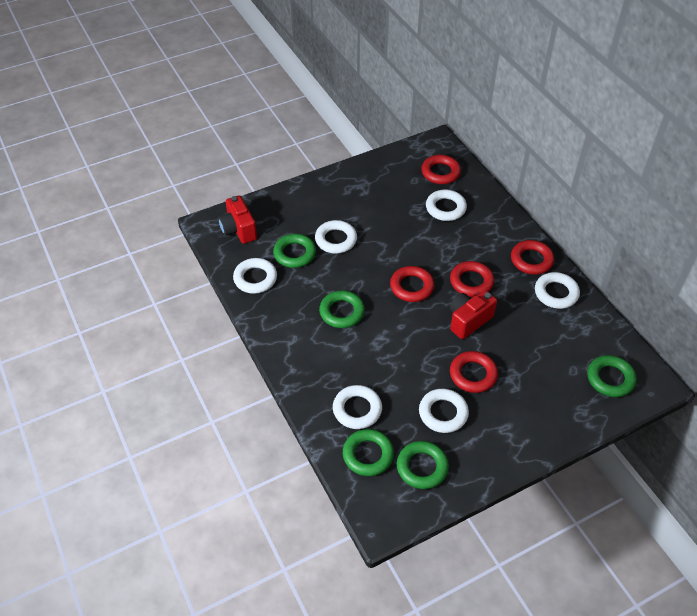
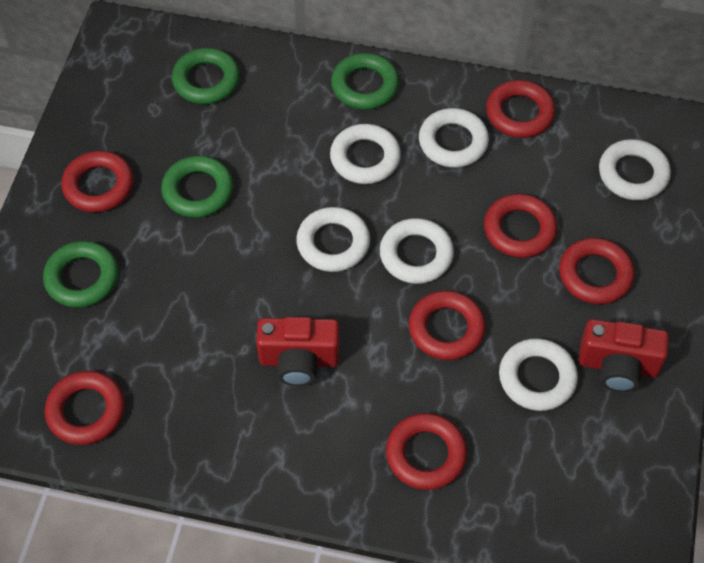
green ring: 5 -> 4
red ring: 5 -> 7

